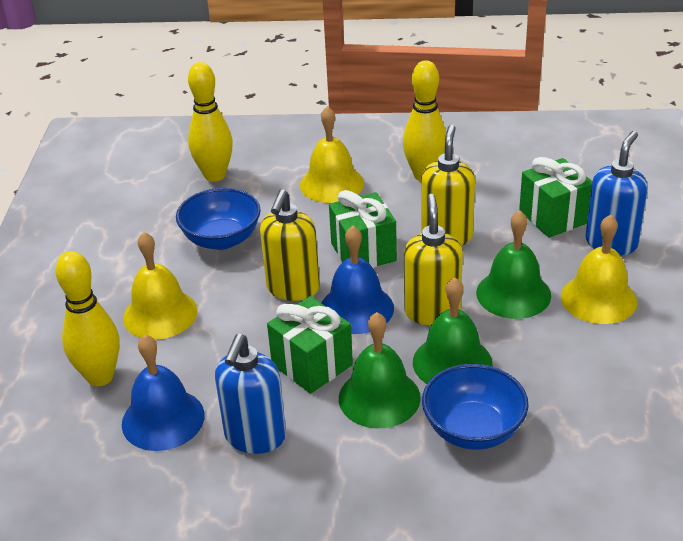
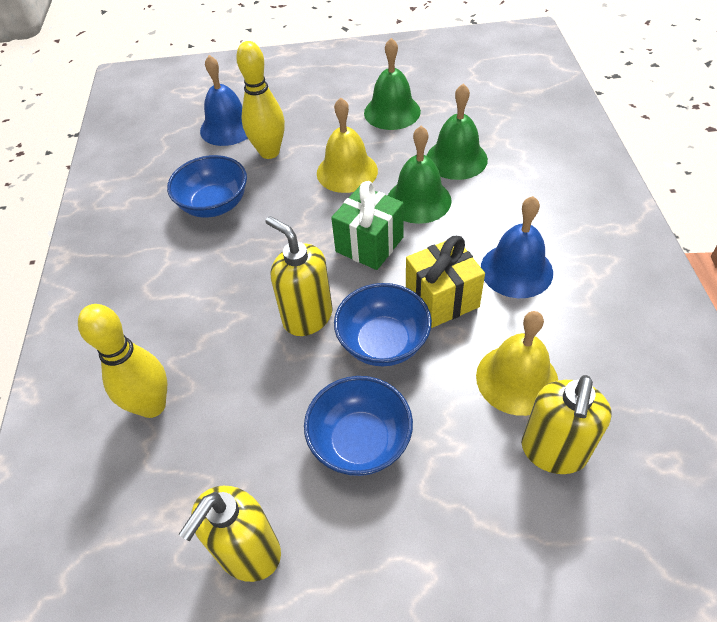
blue bowl: 2 -> 3
blue soap dispenser: 2 -> 0
green gift: 3 -> 1
yellow bell: 3 -> 2
yellow bowling pin: 3 -> 2
yellow gift: 0 -> 1

